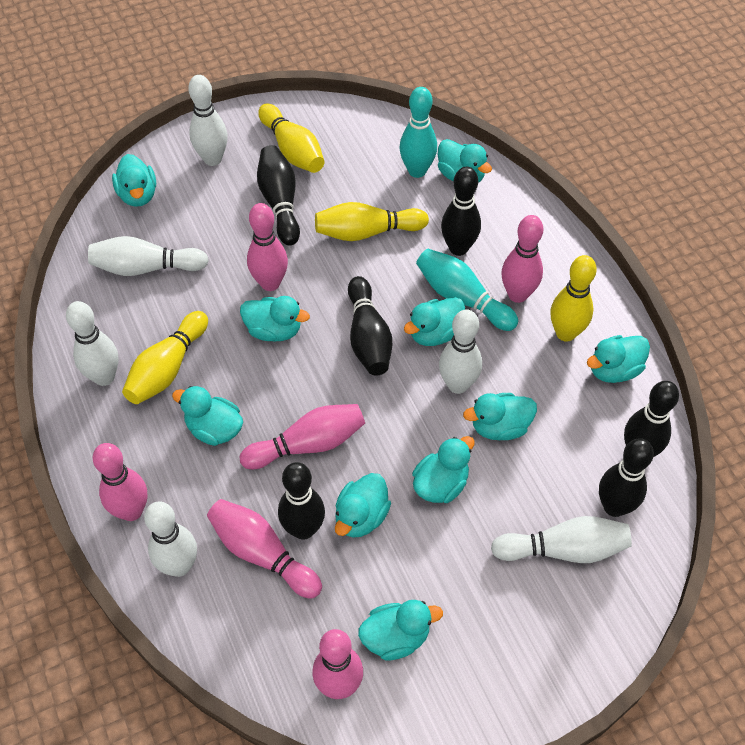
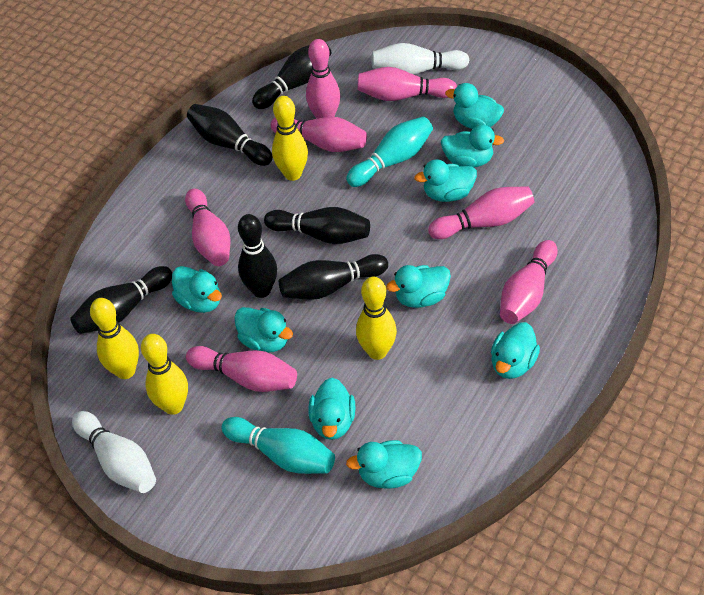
pink bowling pin: 6 -> 7
turquoise duck: 10 -> 9
white bowling pin: 6 -> 2

